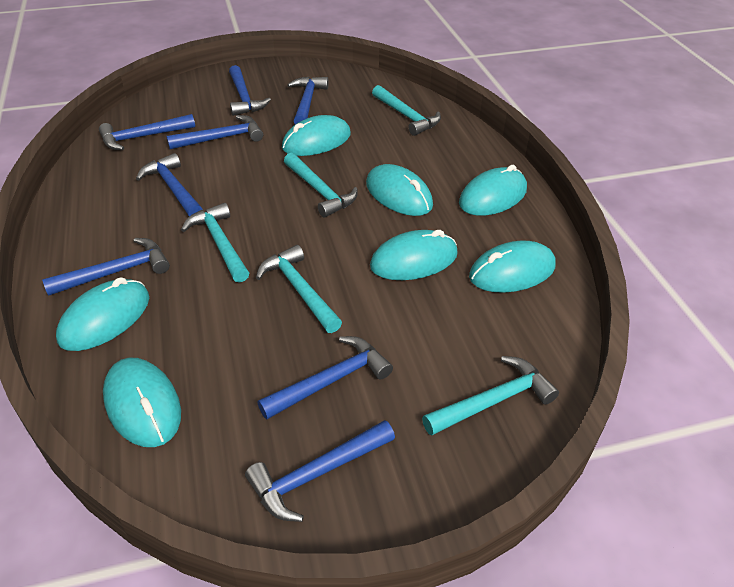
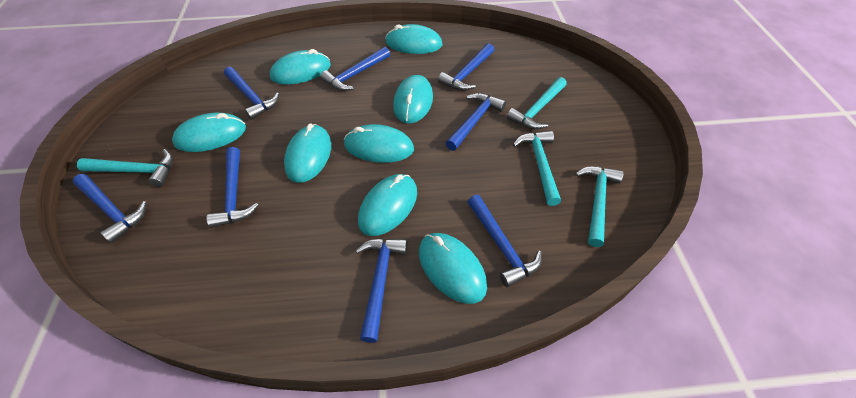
turquoise hammer: 5 -> 4
turquoise mouse: 7 -> 8

